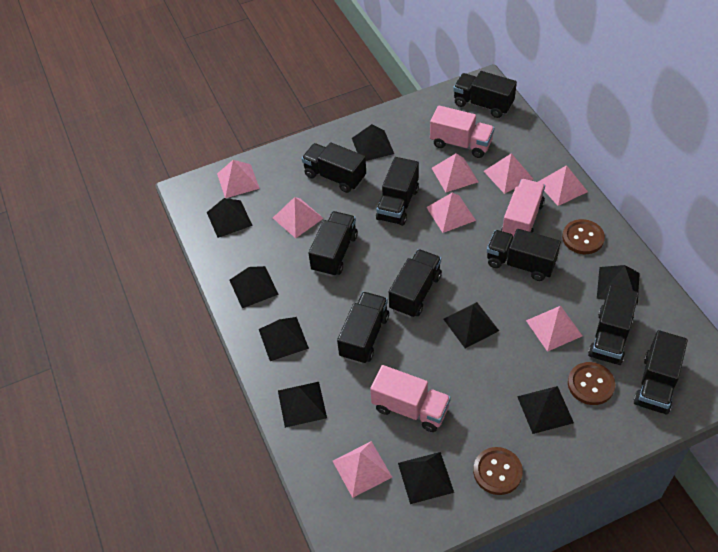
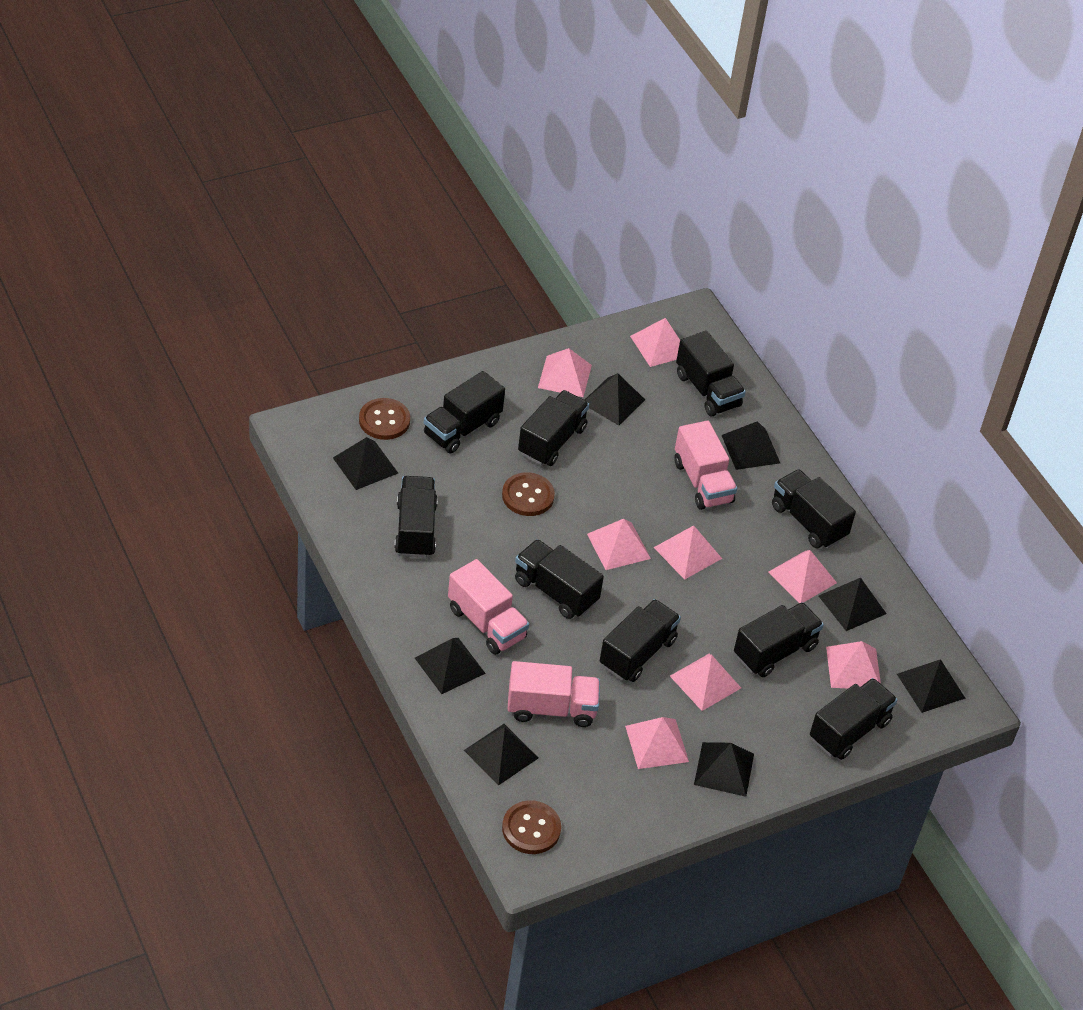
black pyramid: 9 -> 8

